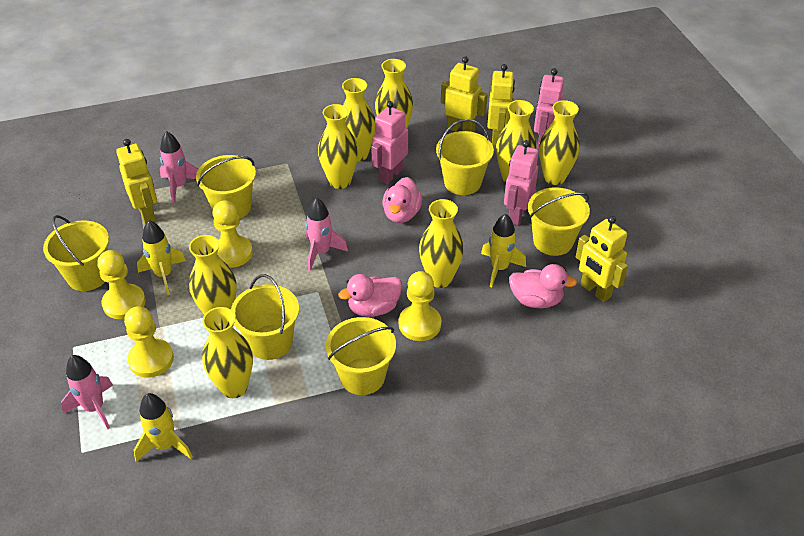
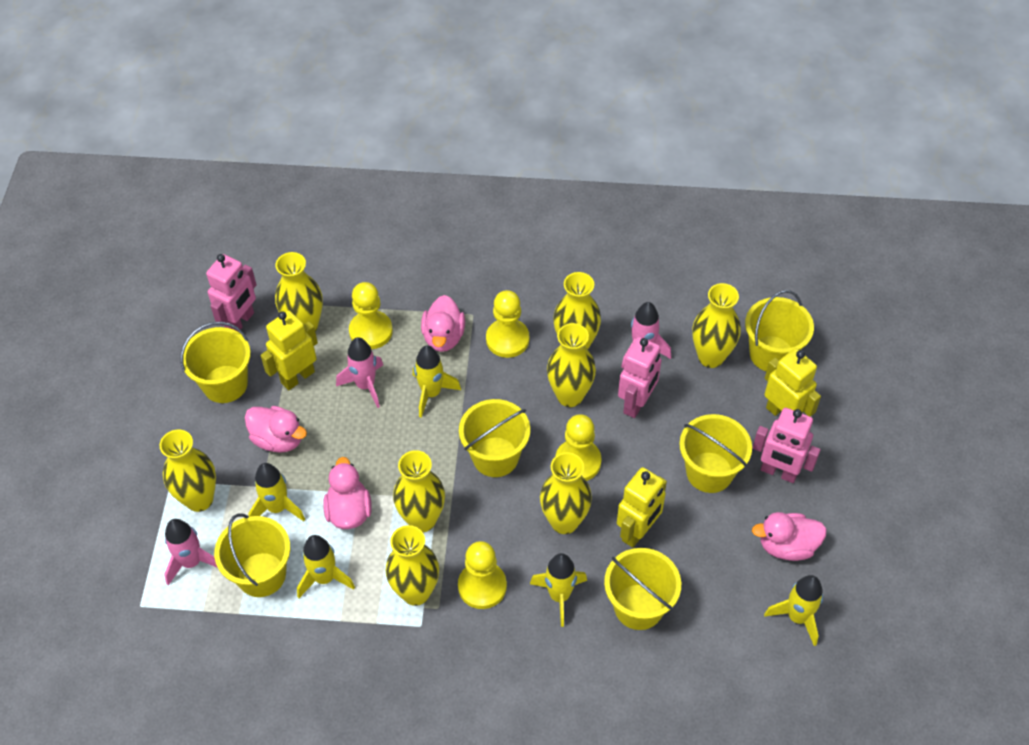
pink duck: 3 -> 4
yellow robot: 4 -> 3
yellow rocket: 3 -> 5

